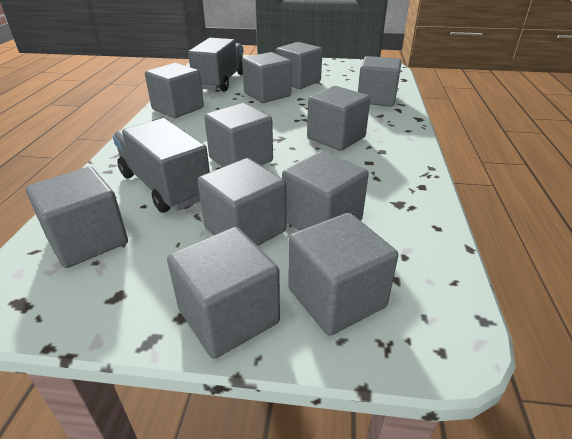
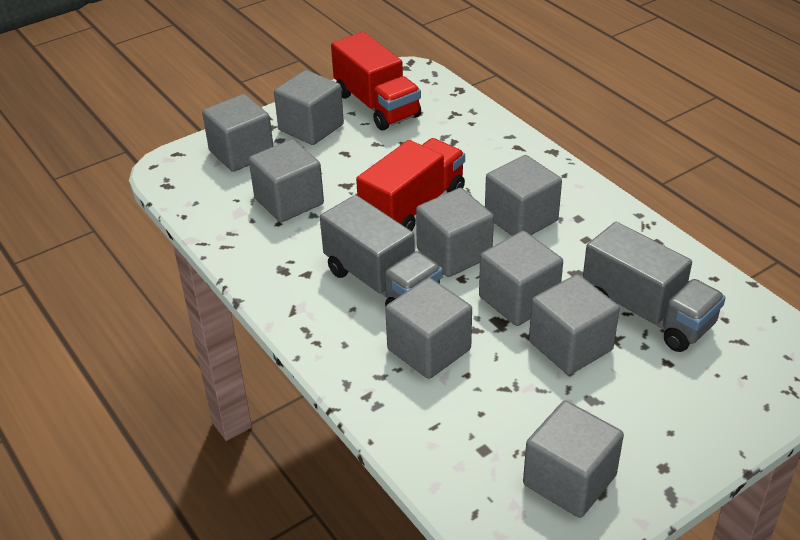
grey cube: 11 -> 9
red truck: 0 -> 2

